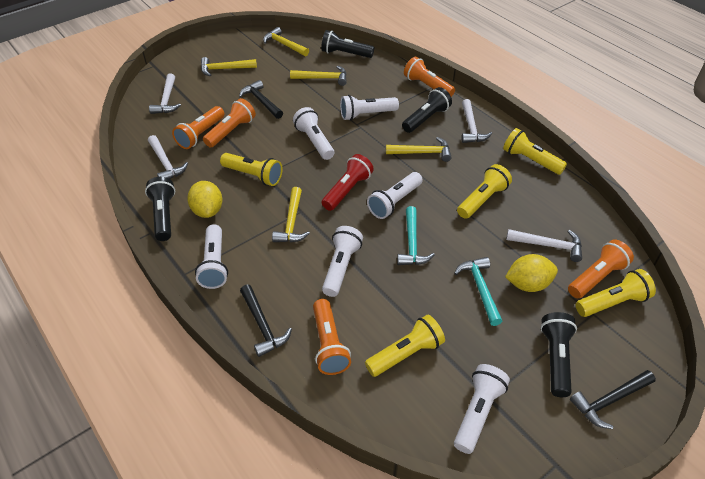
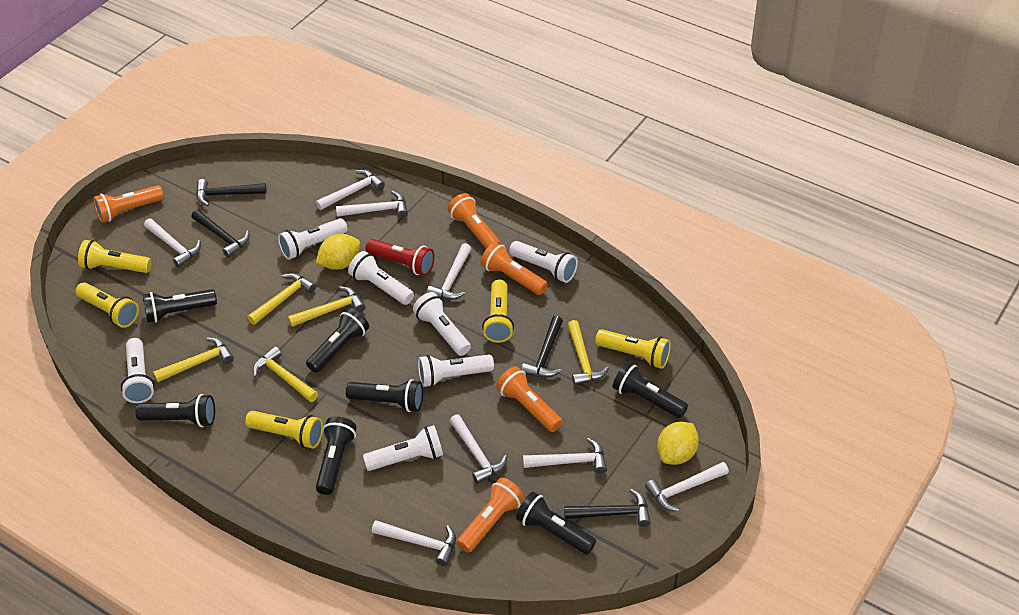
black flashlight: 4 -> 7
black hammer: 3 -> 4
turquoise hammer: 2 -> 0
white flashlight: 6 -> 7
white hammer: 4 -> 8

